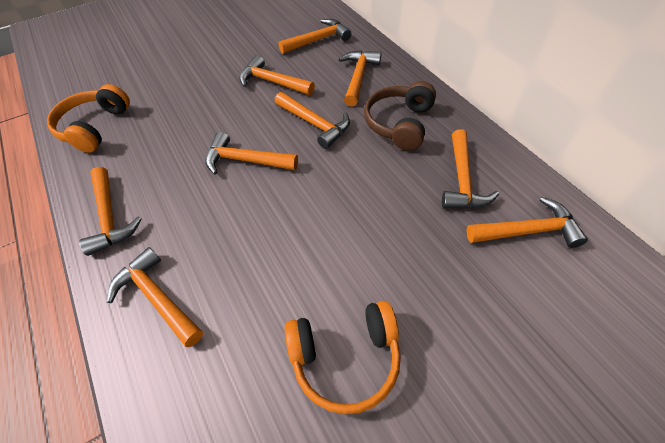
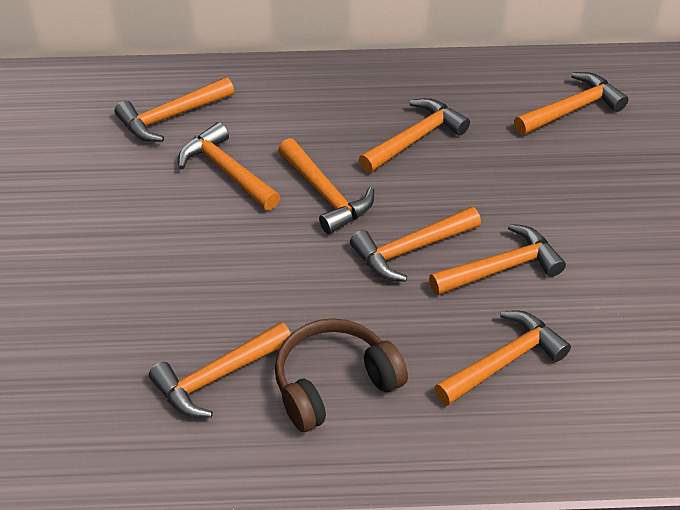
orange headphones: 2 -> 0

